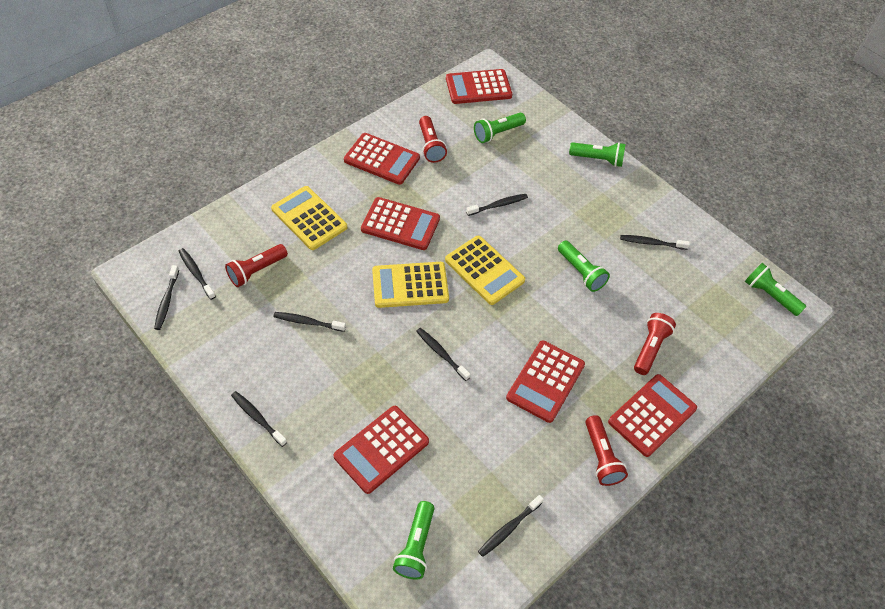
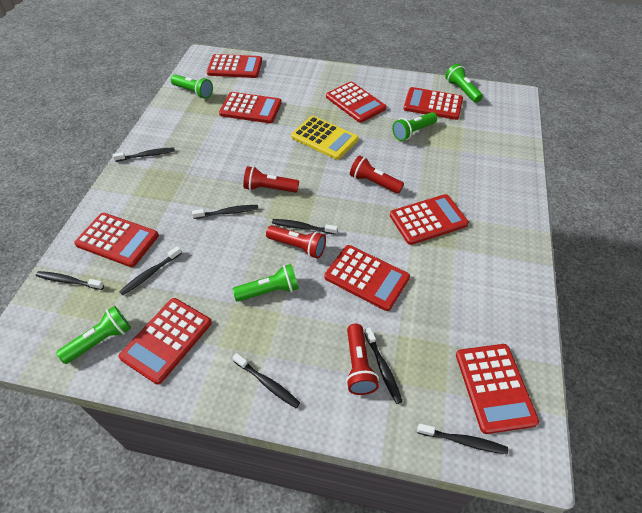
red calculator: 6 -> 9
yellow calculator: 3 -> 1

